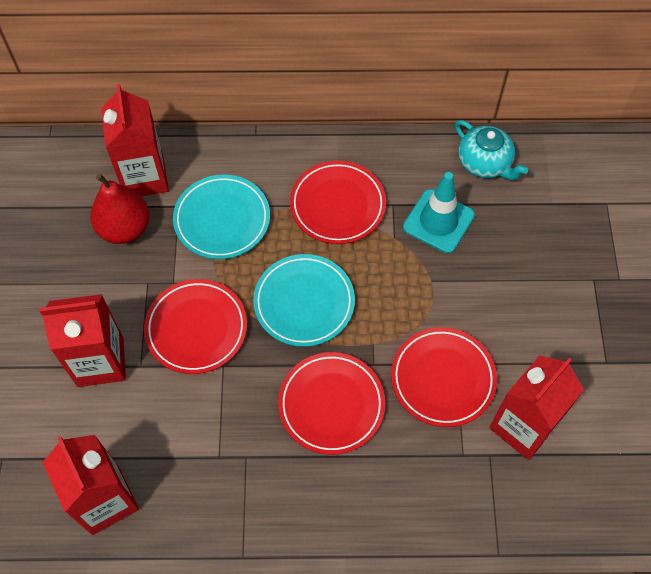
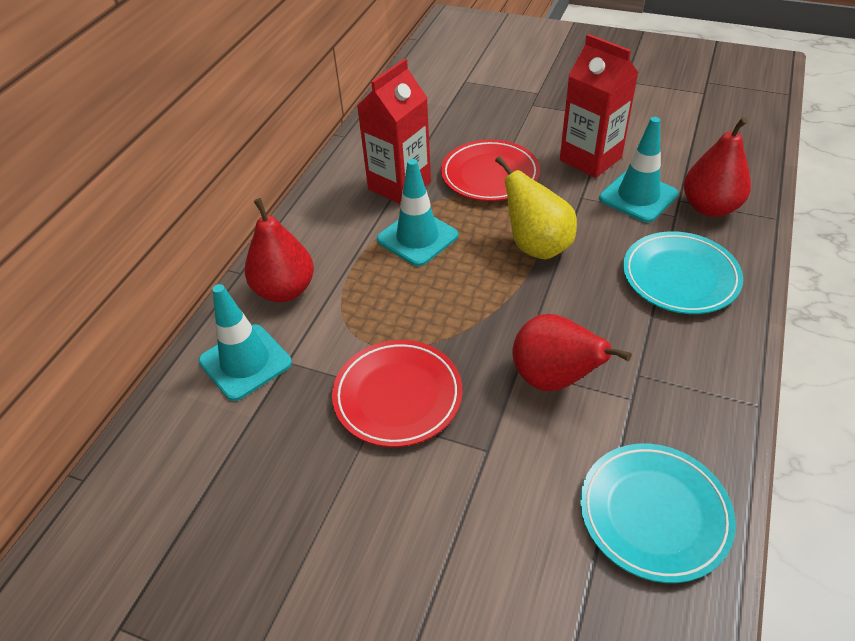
red carton: 4 -> 2
red pear: 1 -> 3
red plate: 4 -> 2
turquoise teapot: 1 -> 0
turquoise traffic cone: 1 -> 3
yellow pear: 0 -> 1

